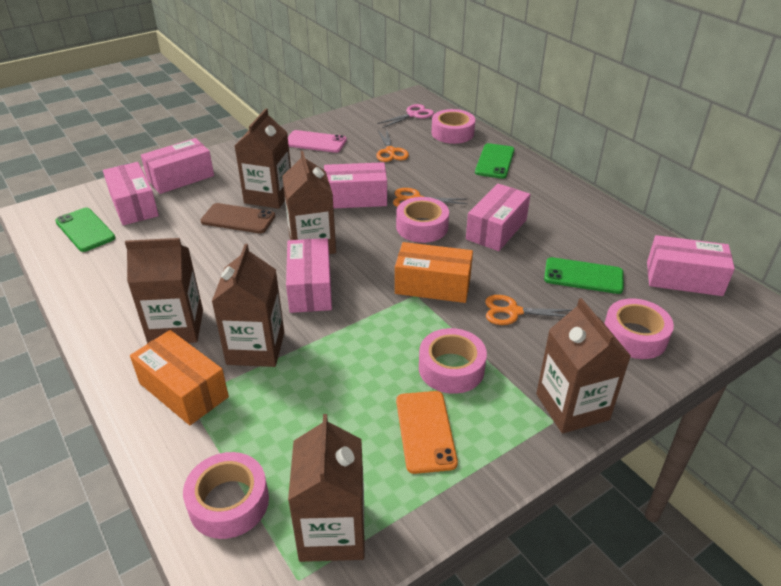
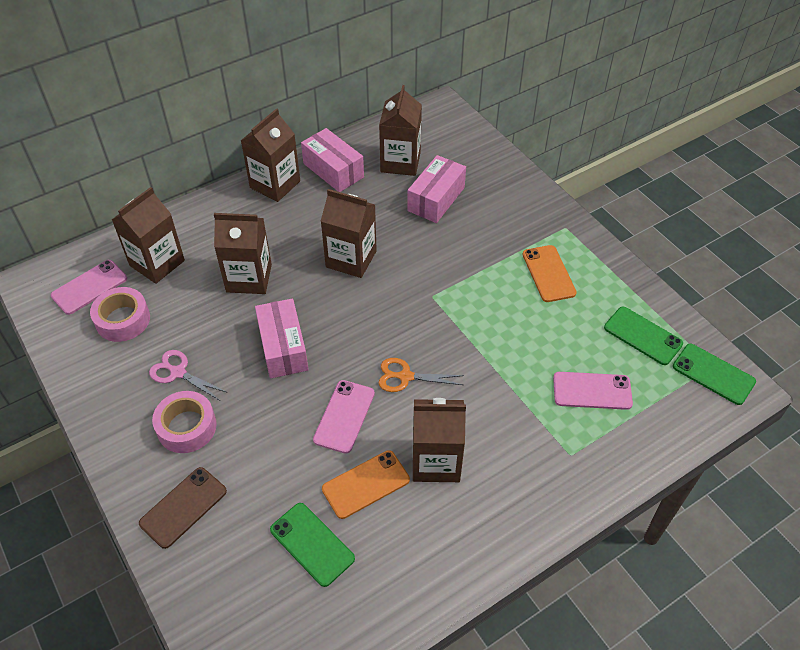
orange box: 2 -> 0
orange phone: 1 -> 2
orange scissors: 3 -> 1
pink box: 6 -> 3
pink phone: 1 -> 3
pink tape: 5 -> 2

